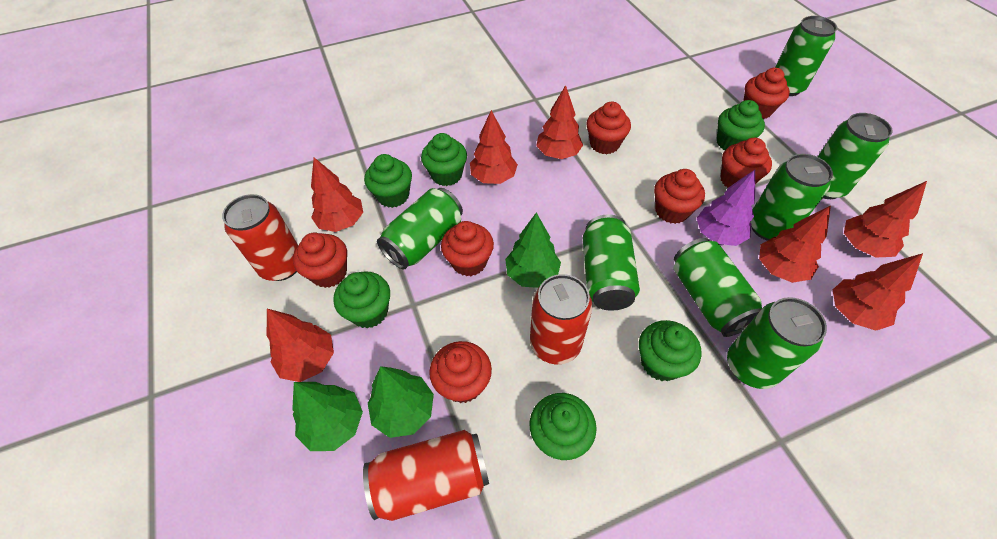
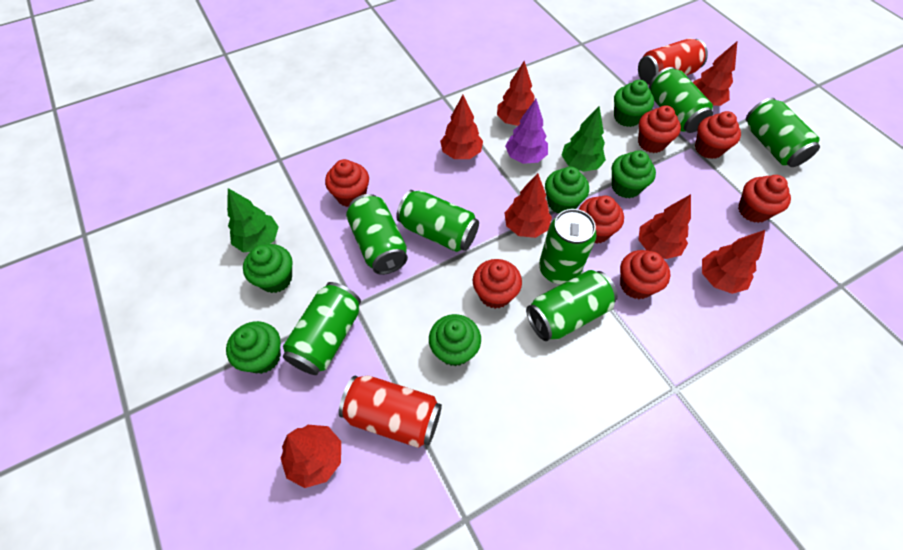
green tree: 3 -> 2
red can: 3 -> 2

